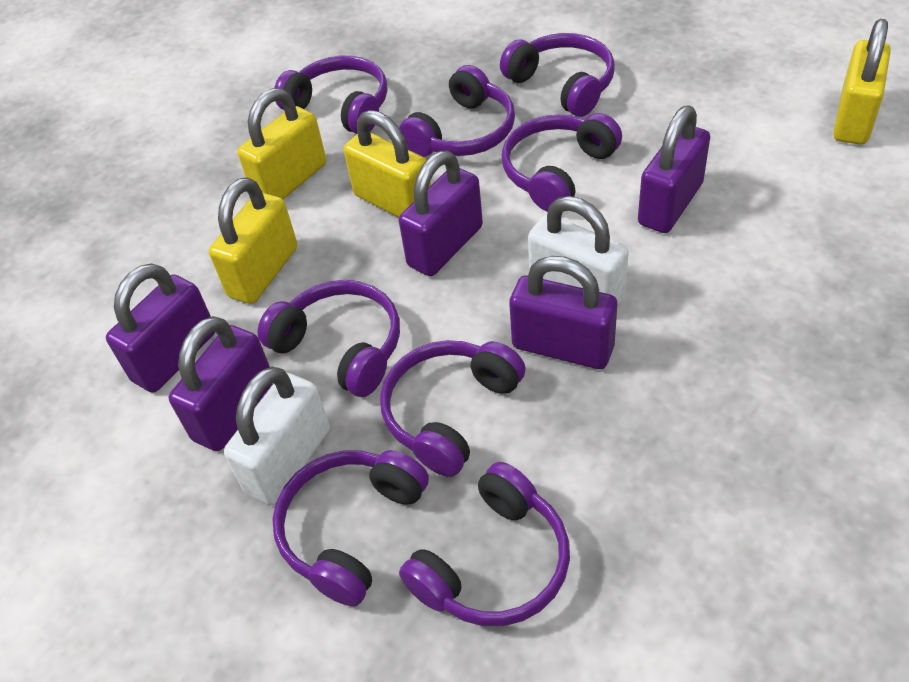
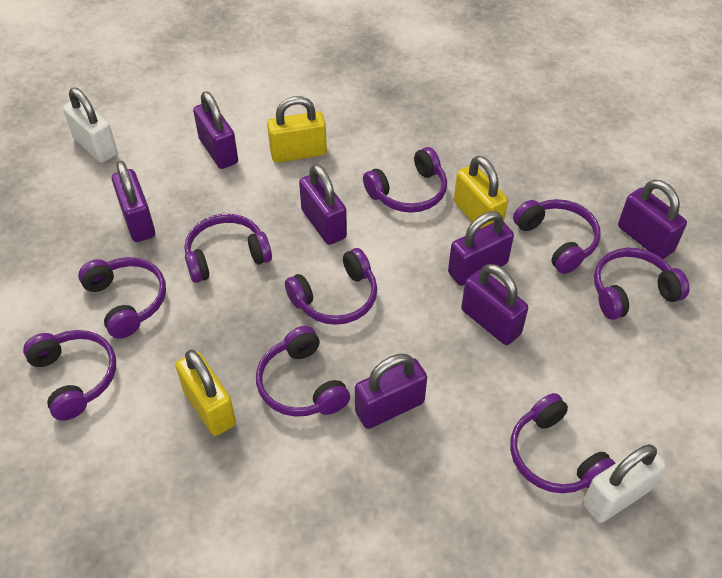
purple headphones: 8 -> 9
purple padlock: 5 -> 7
yellow padlock: 4 -> 3

